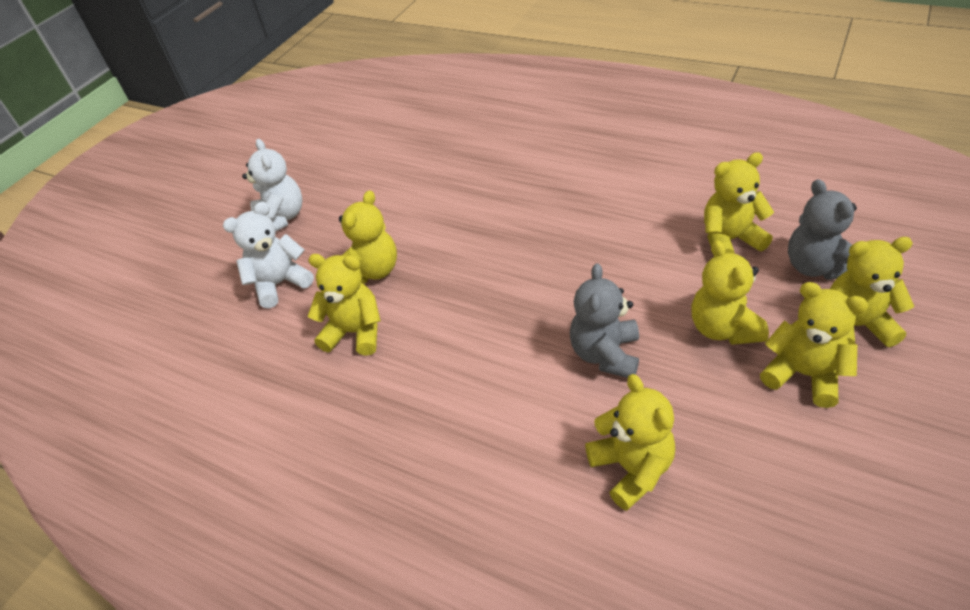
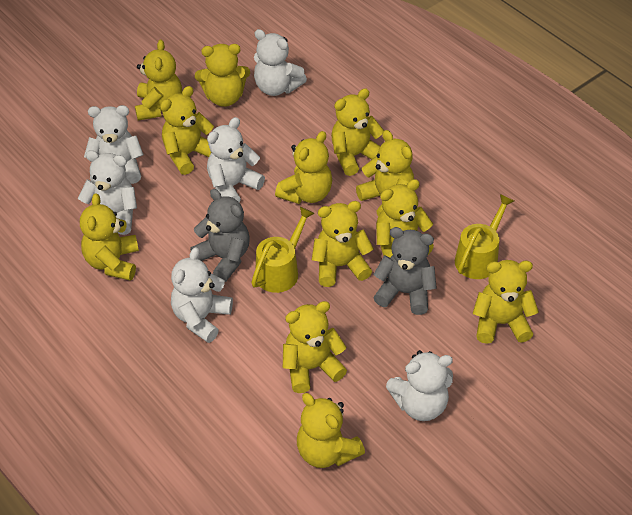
white teddy bear: 2 -> 6
yellow teddy bear: 7 -> 12
yellow watering can: 0 -> 2

